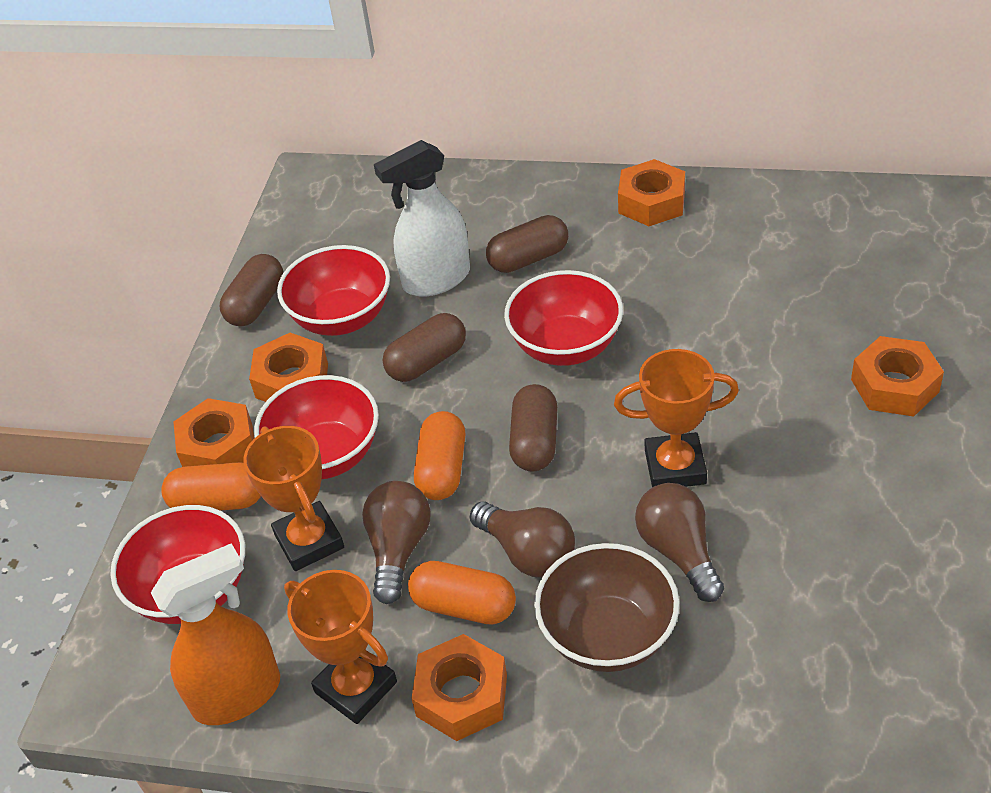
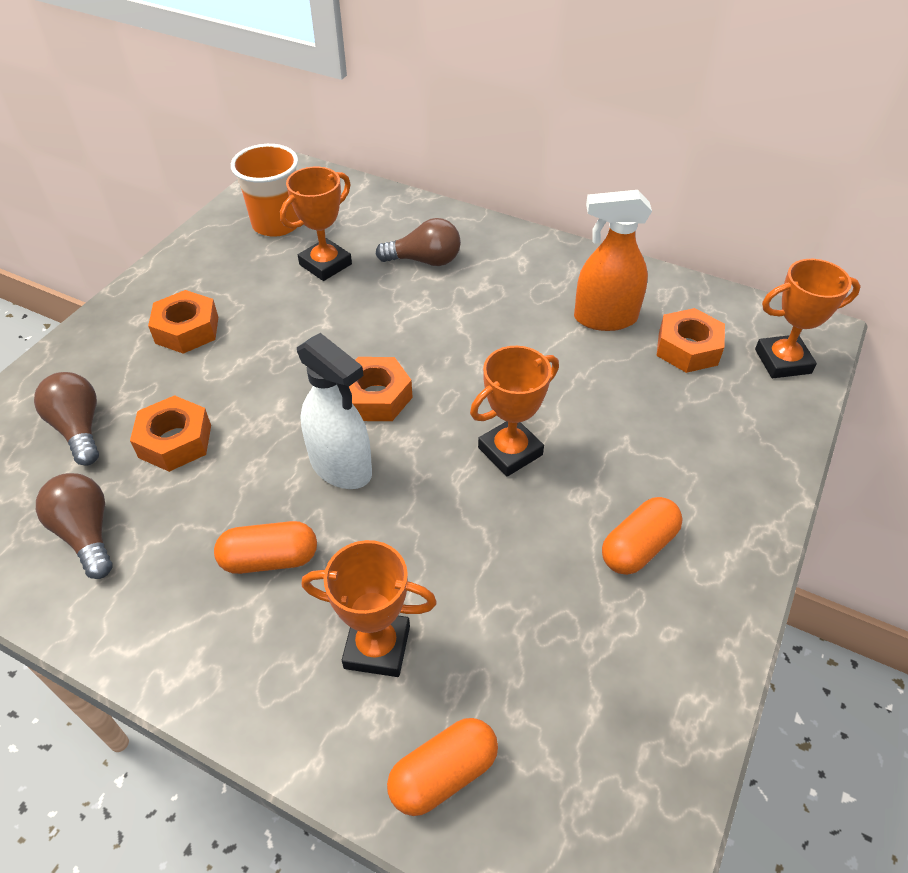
brown bowl: 1 -> 0
brown capsule: 4 -> 0
orange cup: 0 -> 1
orange nut: 5 -> 4
orange trophy: 3 -> 4
red bowl: 4 -> 0

